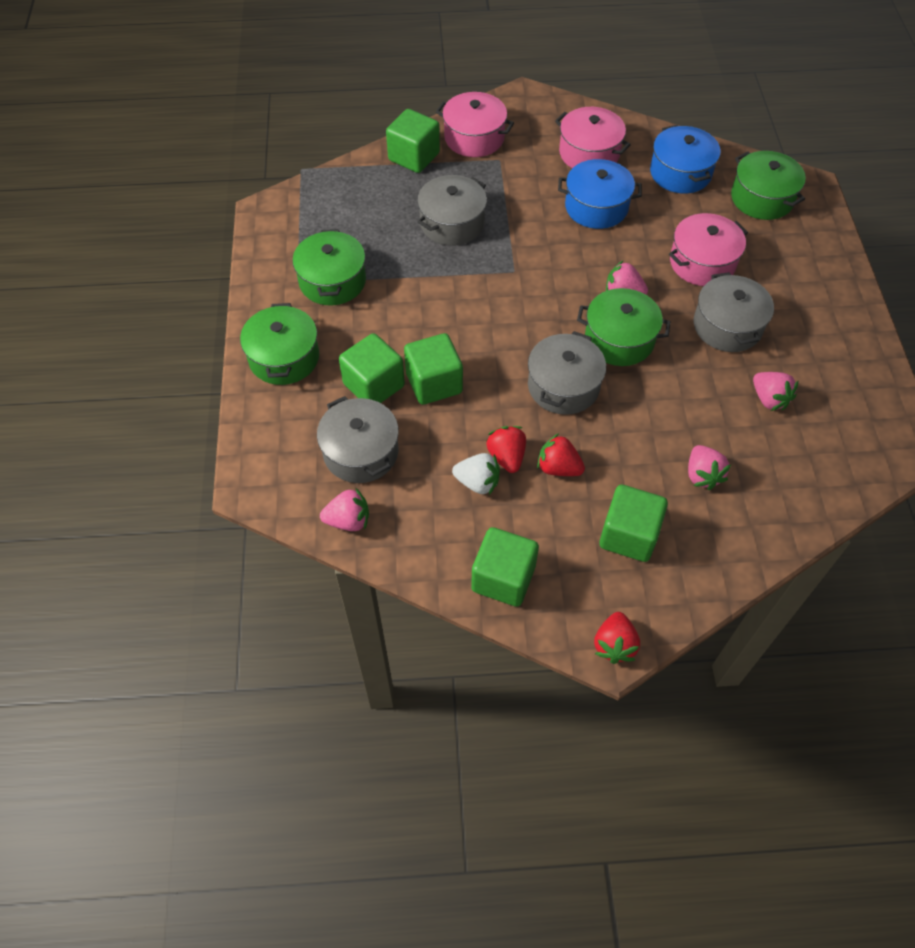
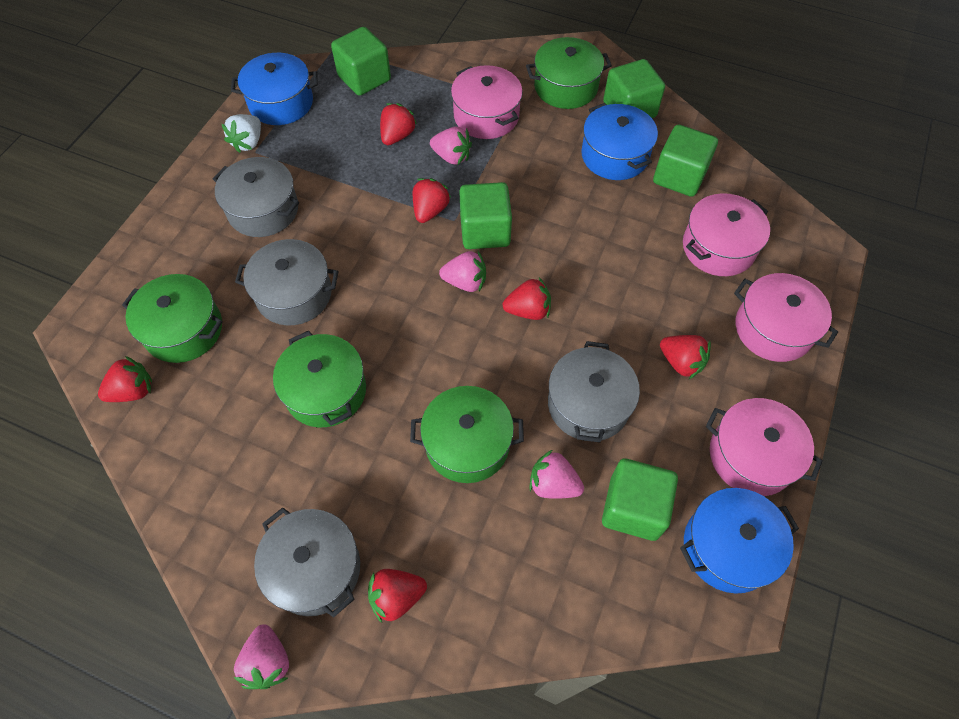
blue pot: 2 -> 3
pink pot: 3 -> 4
red strawberry: 3 -> 6

